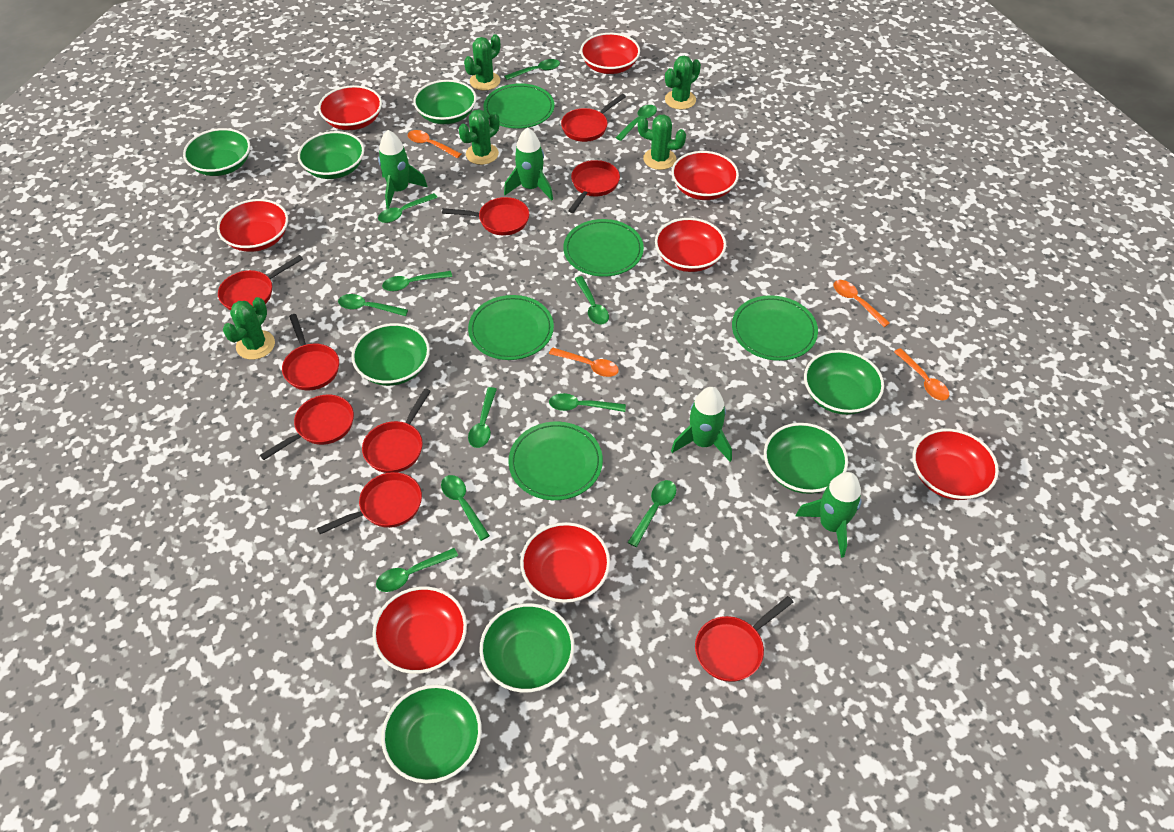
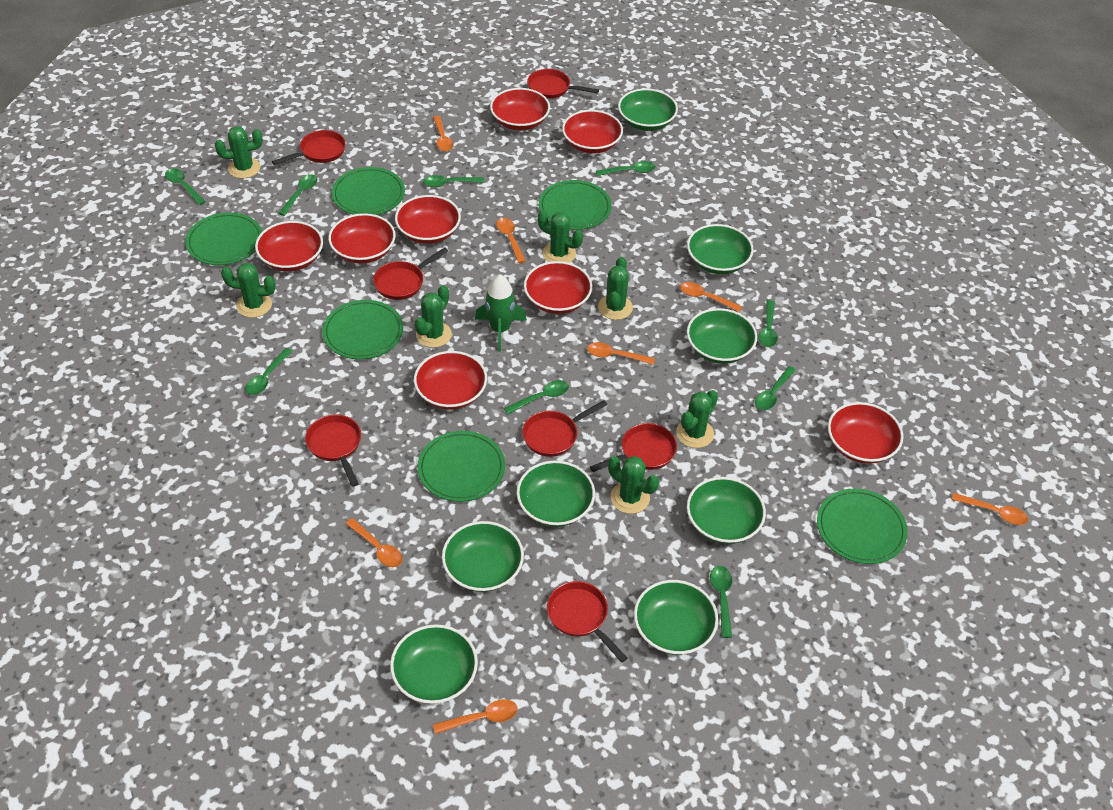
green cactus: 5 -> 7
green plate: 5 -> 6
green rocket: 4 -> 1
green spoon: 11 -> 9
orange spoon: 4 -> 7
red pan: 9 -> 7

